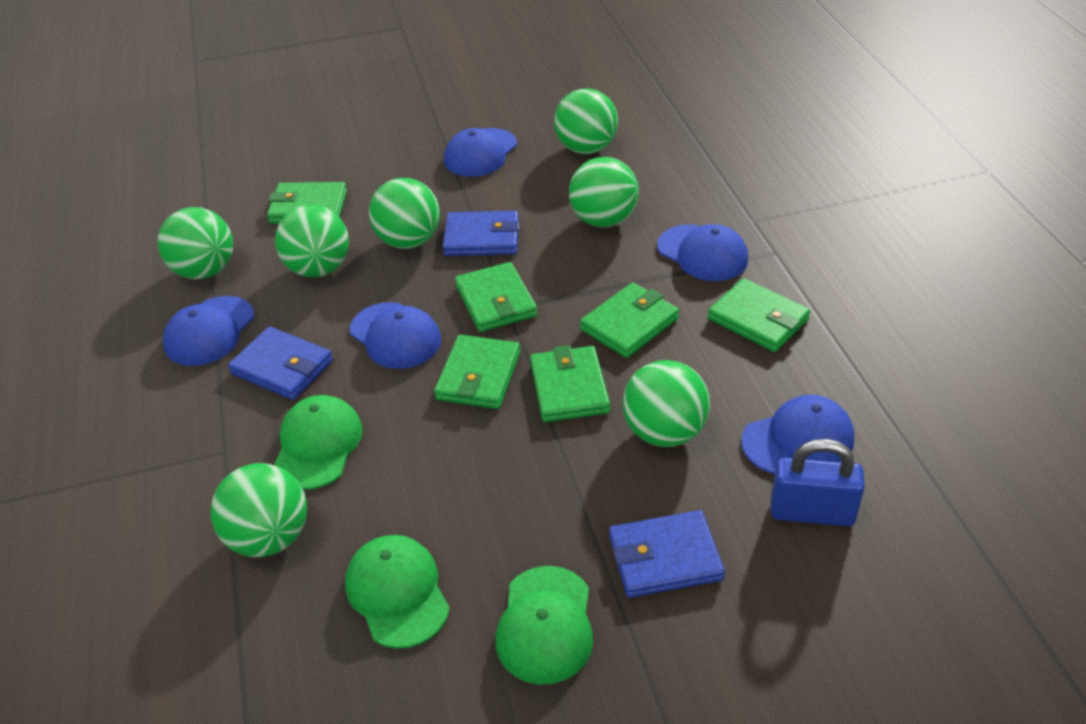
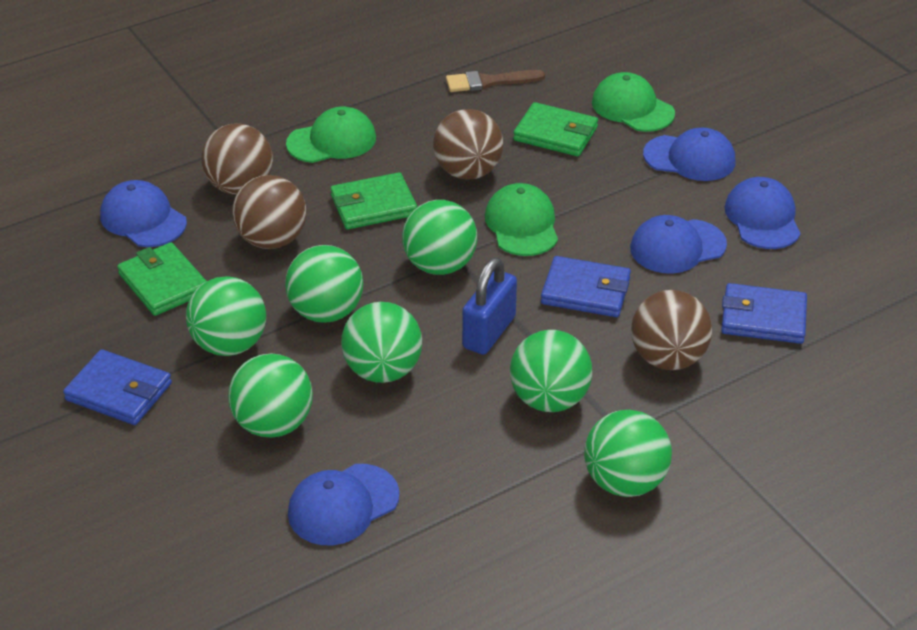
brown ball: 0 -> 4
brown brush: 0 -> 1
green wallet: 6 -> 3

